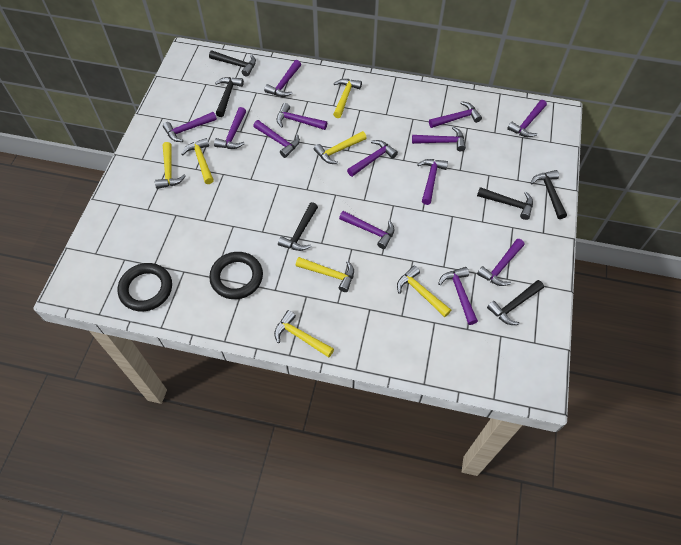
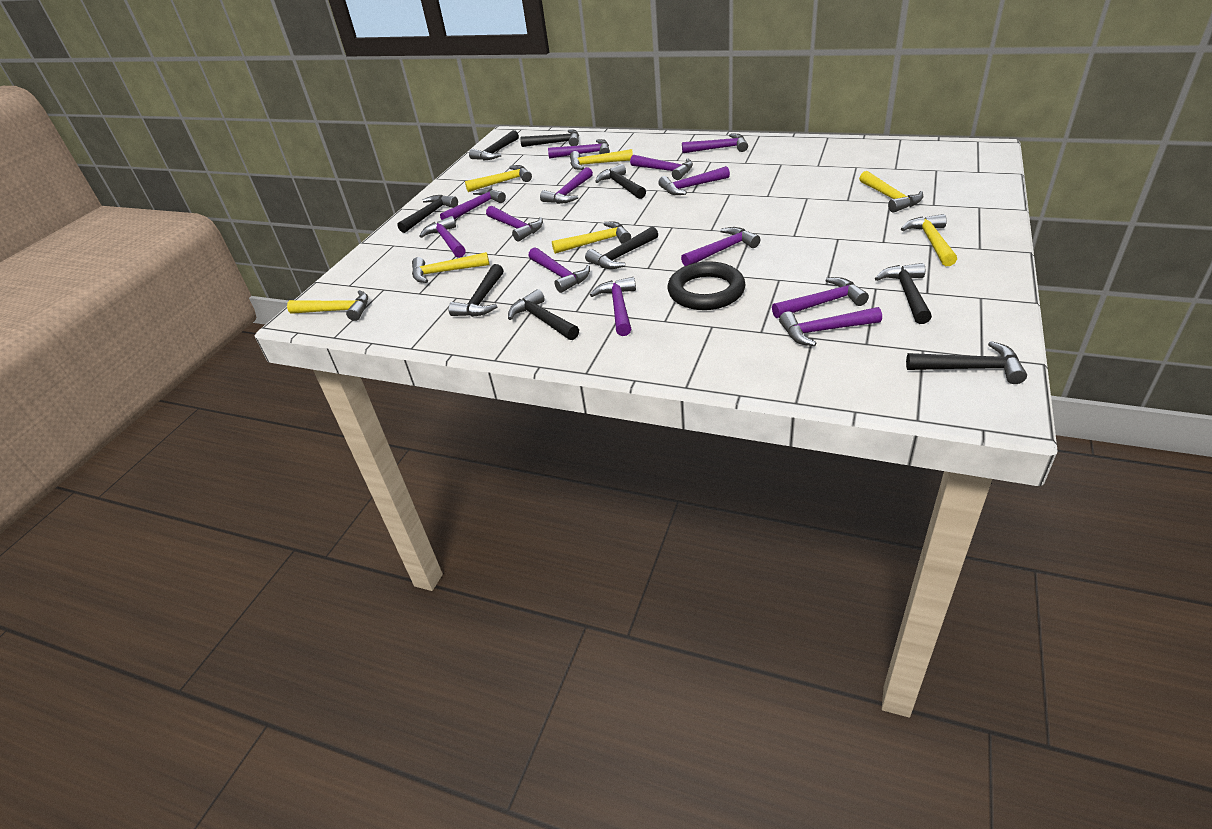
black hammer: 6 -> 9
black ring: 2 -> 1

